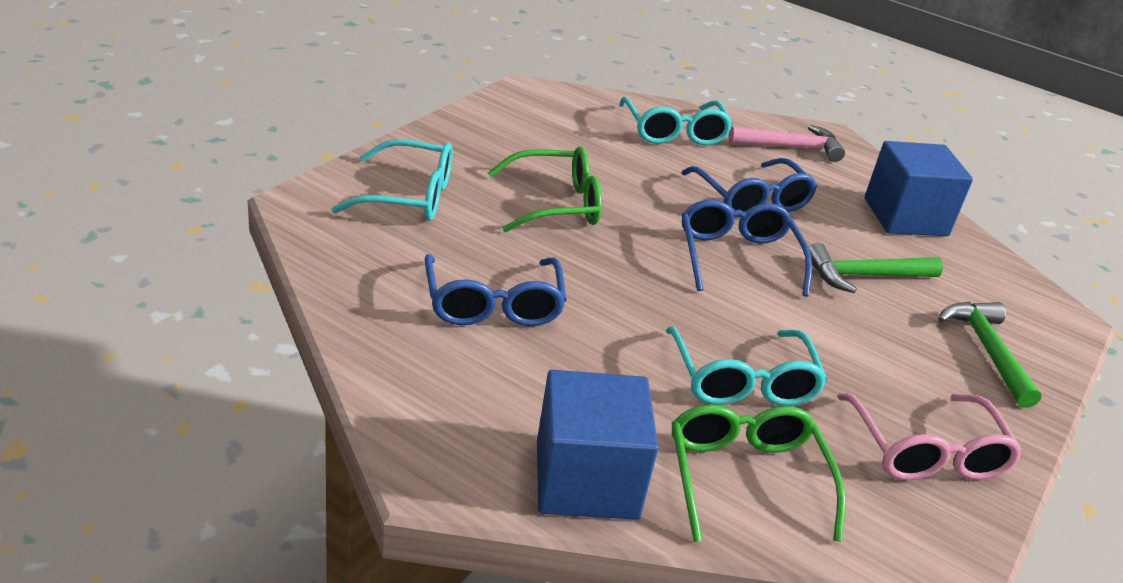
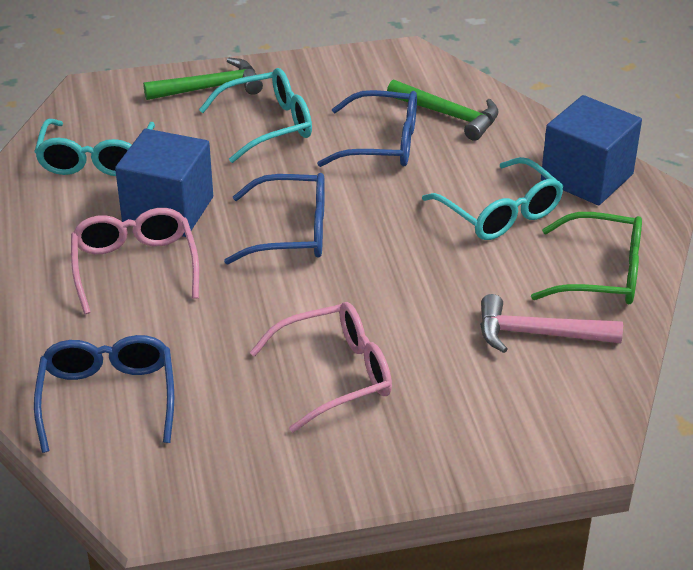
green glasses: 2 -> 1
pink glasses: 1 -> 2

